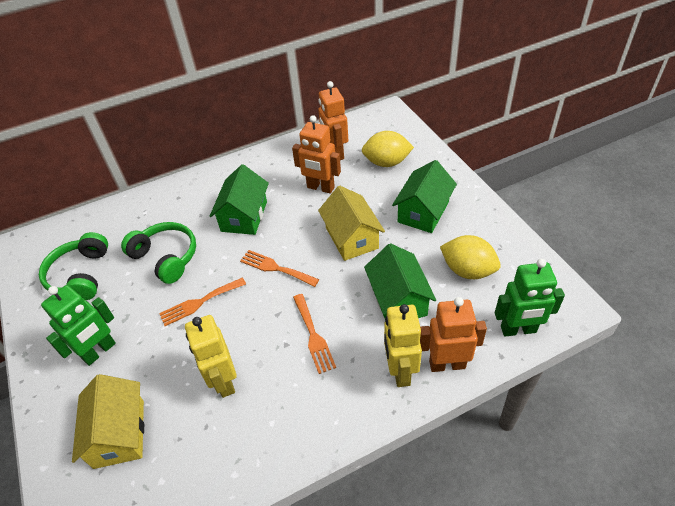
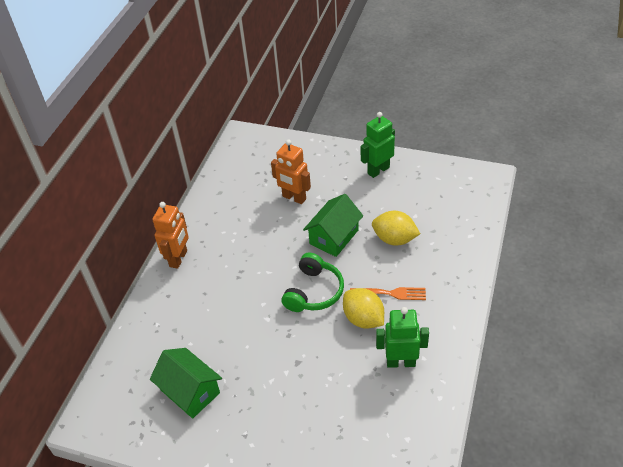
green headphones: 2 -> 1
green house: 3 -> 2
orange fork: 3 -> 1
orange robot: 3 -> 2
yellow house: 2 -> 0
yellow robot: 2 -> 0

